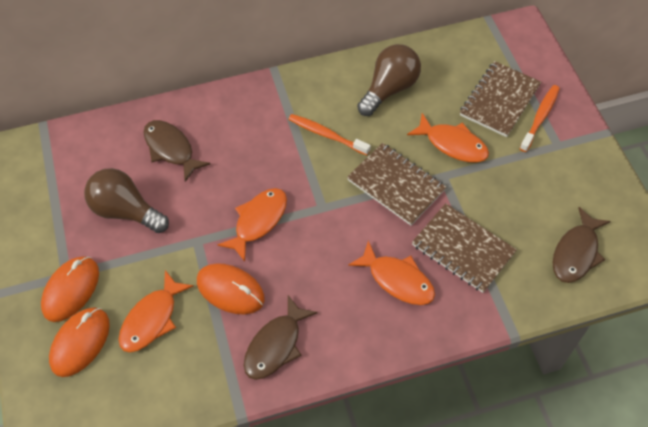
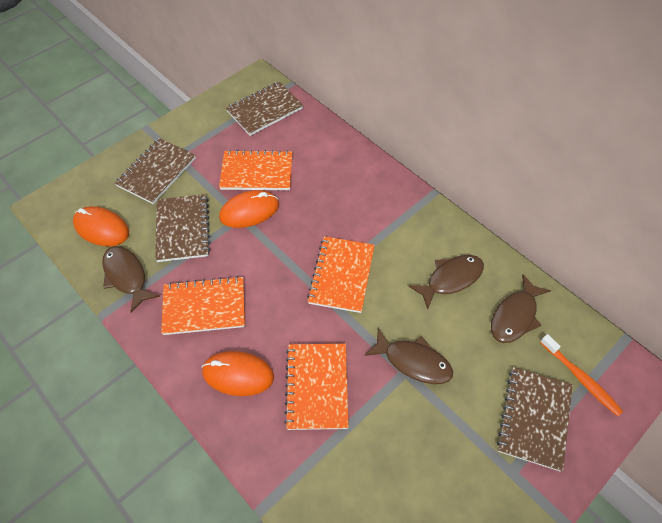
brown fish: 3 -> 4
brown light bulb: 2 -> 0
brown notebook: 3 -> 4
orange fish: 4 -> 0
orange notebook: 0 -> 4
orange toothbrush: 2 -> 1

